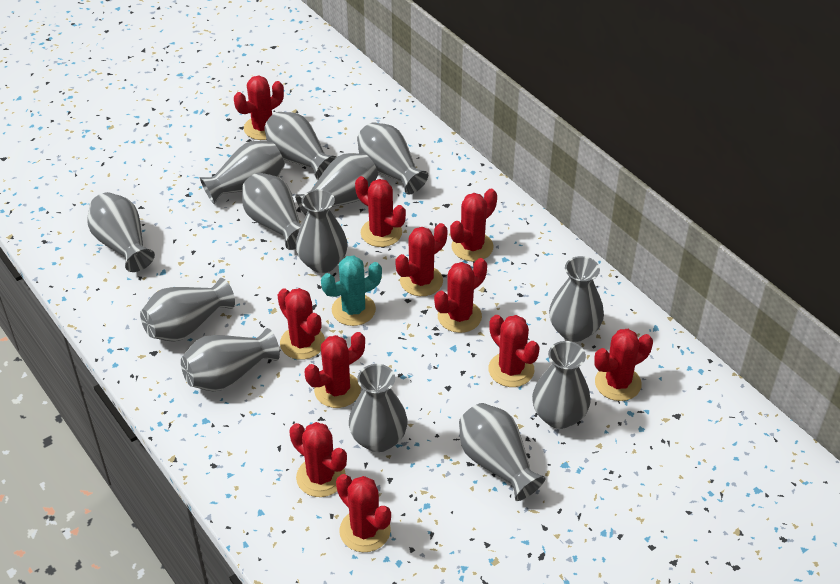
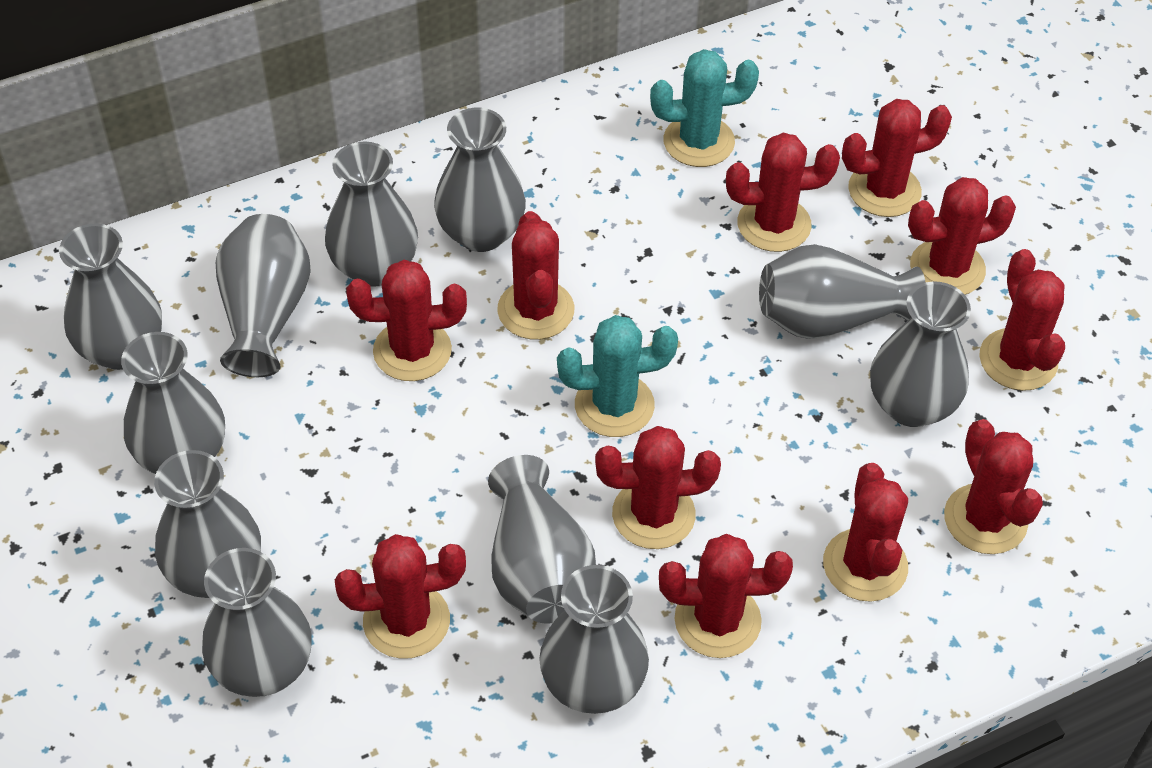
grey vase: 13 -> 11
turquoise cactus: 1 -> 2

